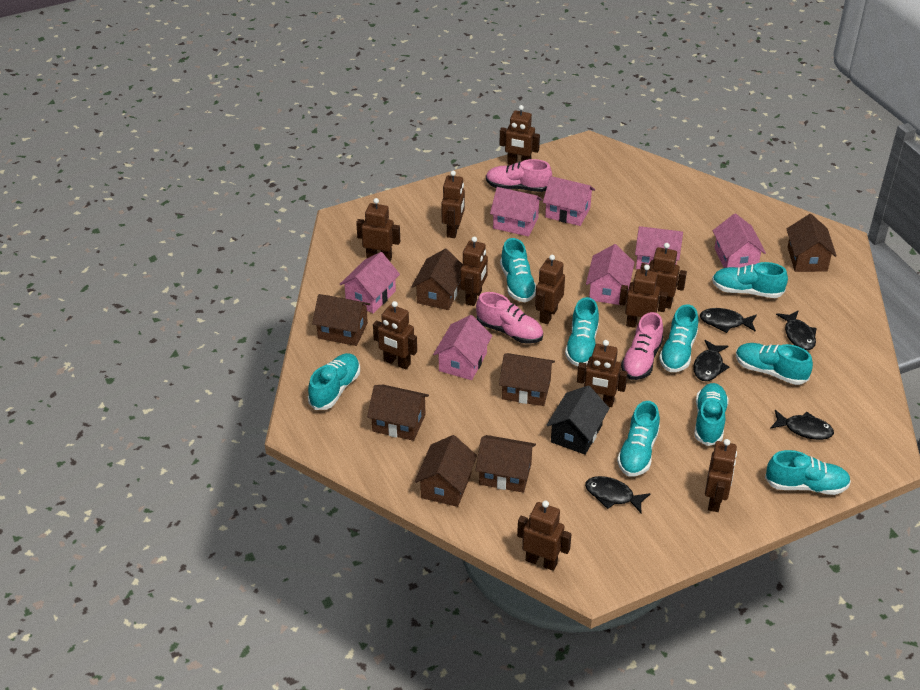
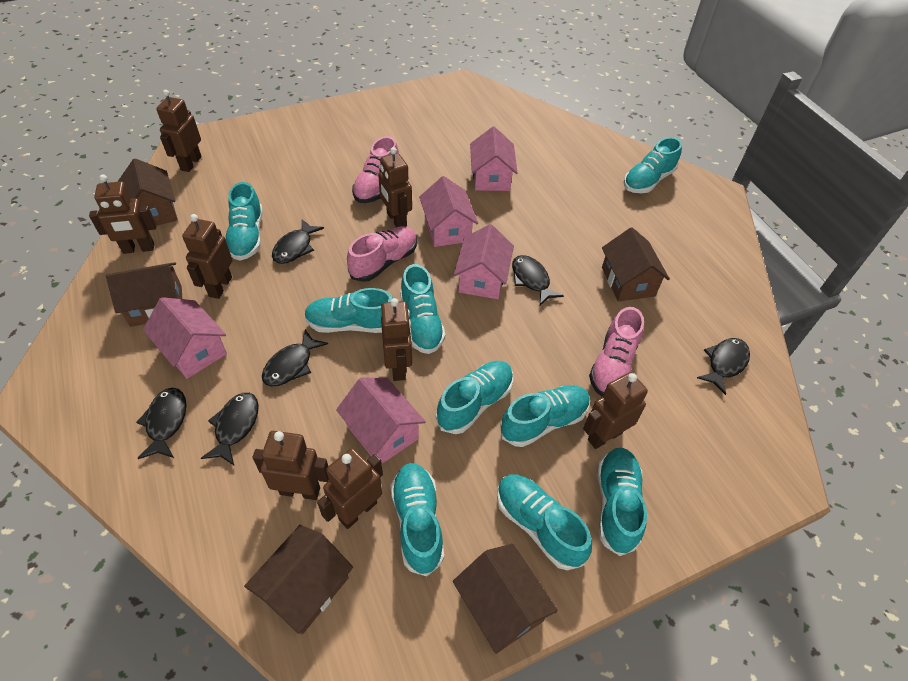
black fish: 5 -> 6
black house: 1 -> 0
brown house: 7 -> 5
brown robot: 11 -> 8
pink house: 7 -> 5

